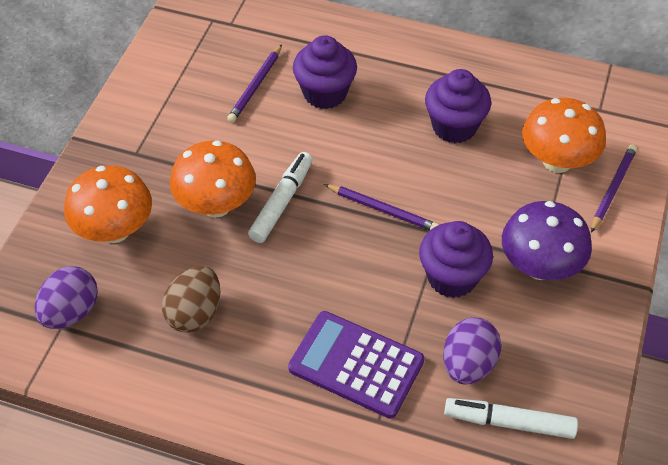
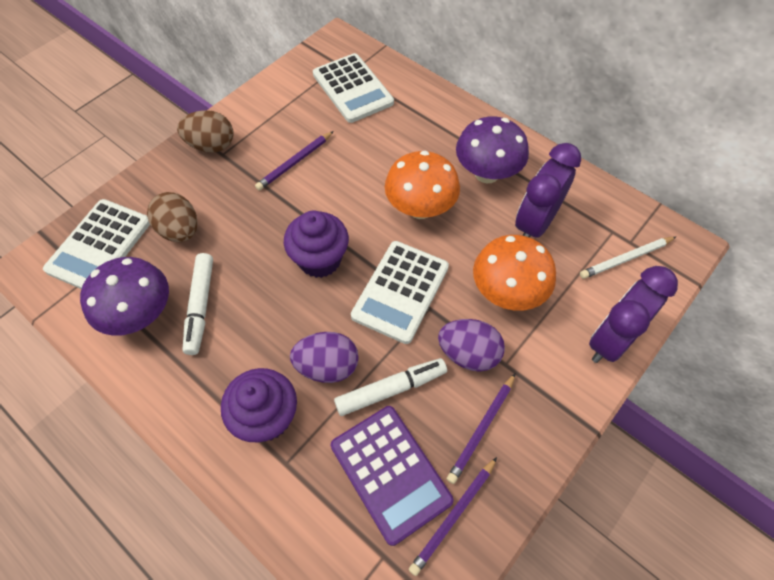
brown egg: 1 -> 2
orange mushroom: 3 -> 2
purple clock: 0 -> 2
purple cupcake: 3 -> 2
purple mushroom: 1 -> 2
white calculator: 0 -> 3
white pencil: 0 -> 1

